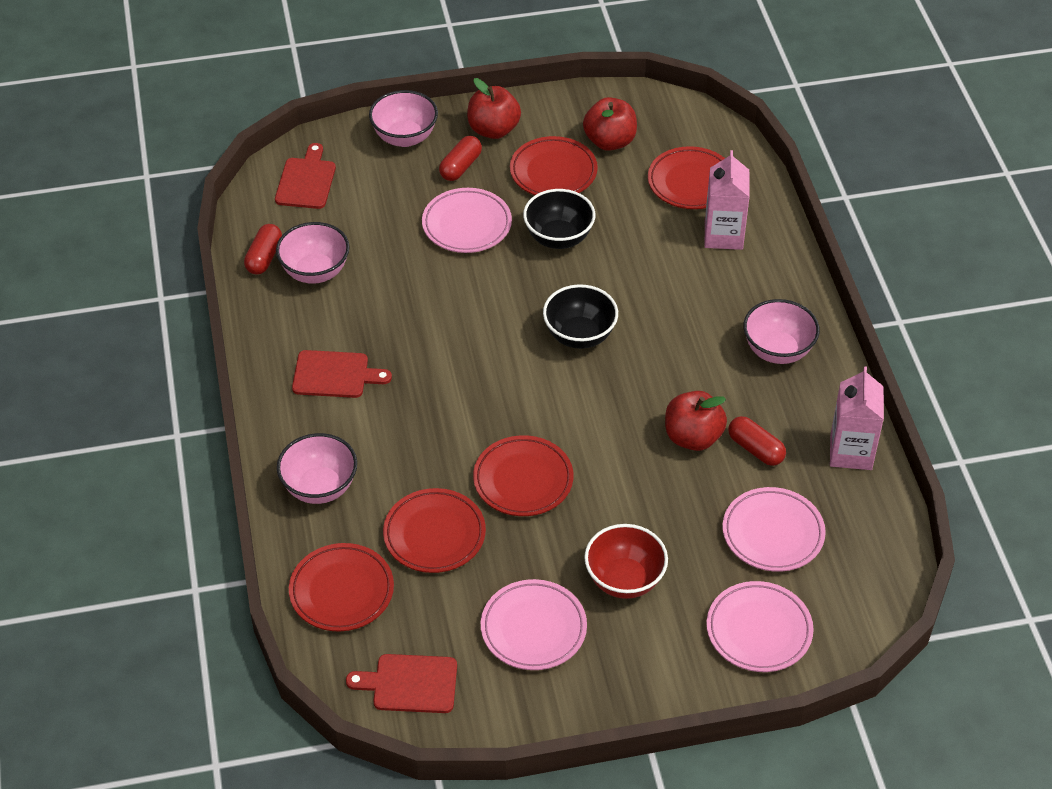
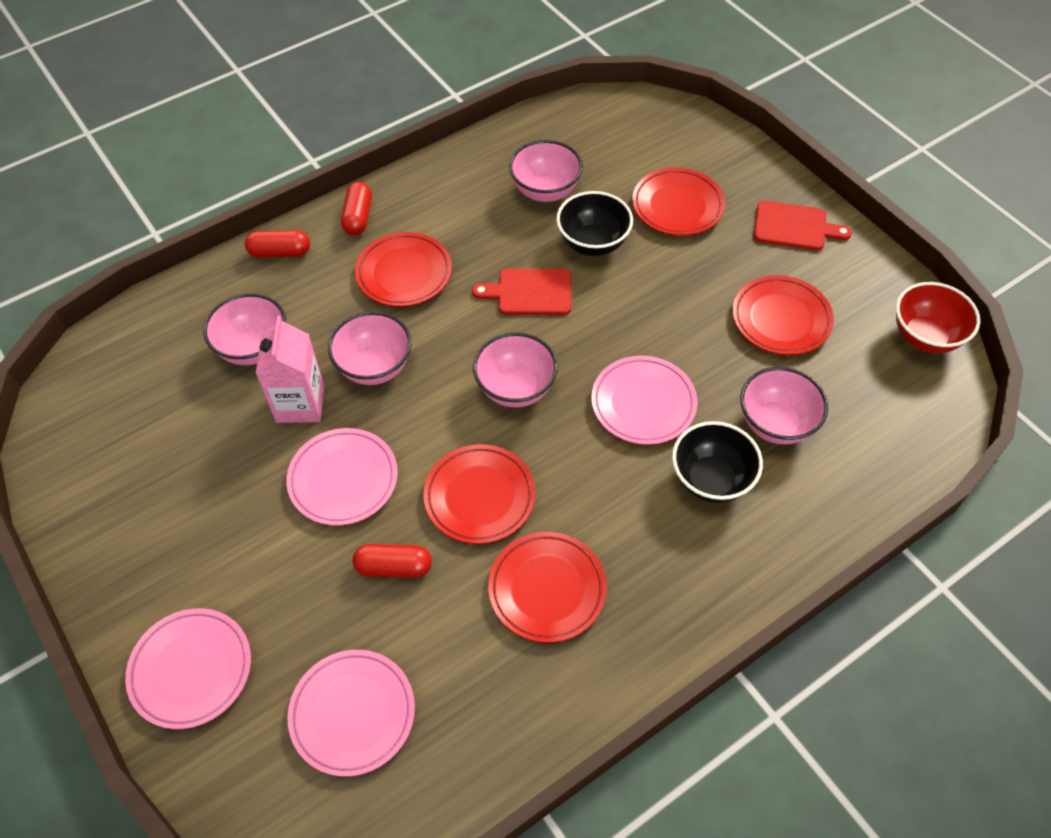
pink bowl: 4 -> 5
pink carton: 2 -> 1
red apple: 3 -> 0
red cutting board: 3 -> 2

